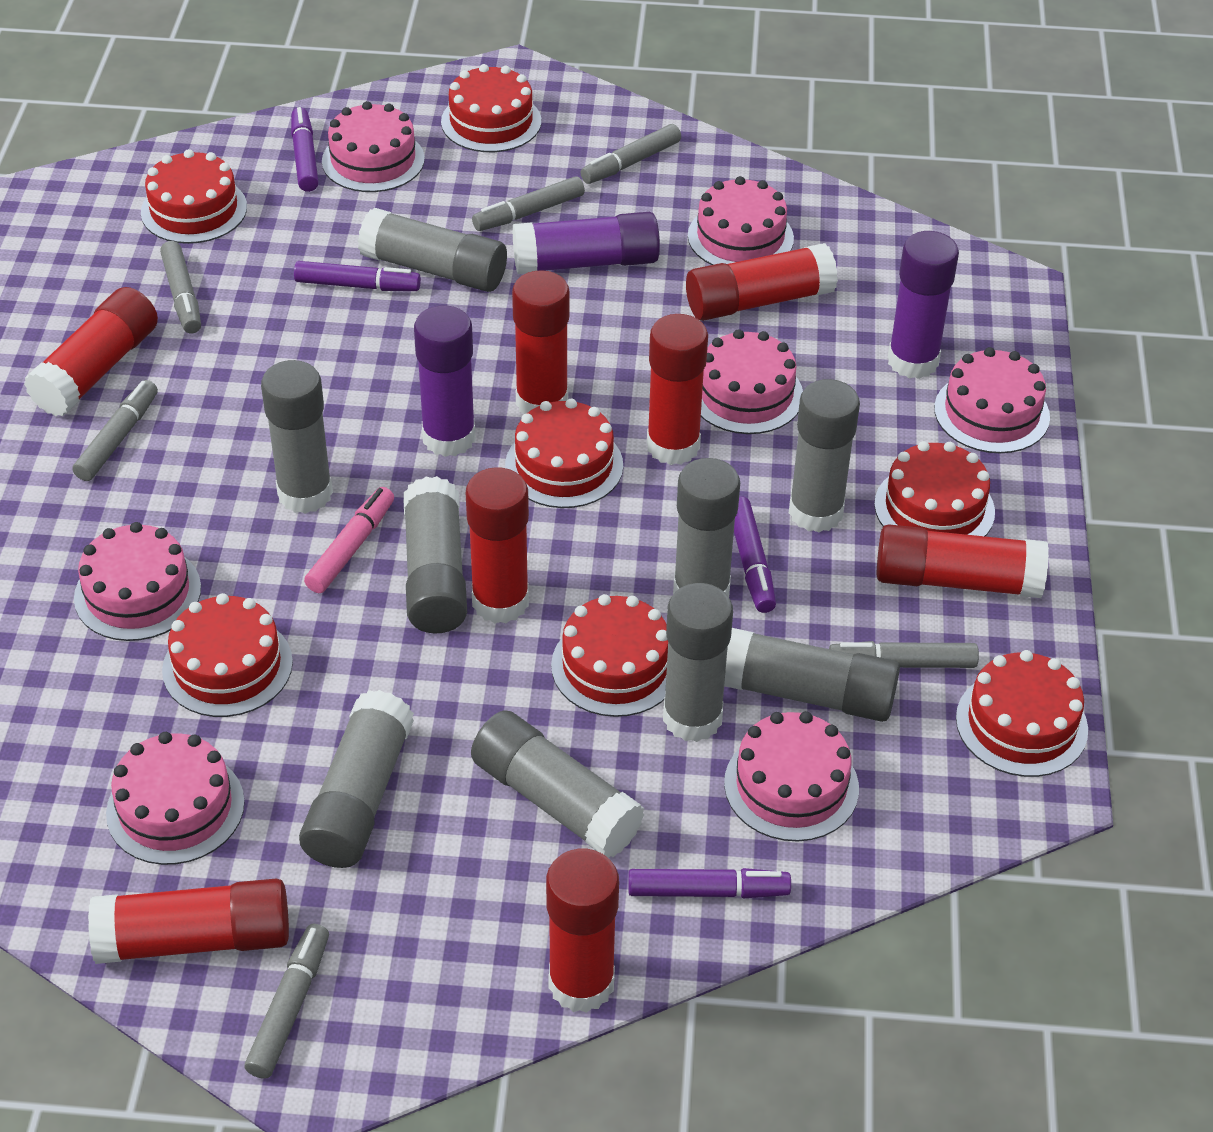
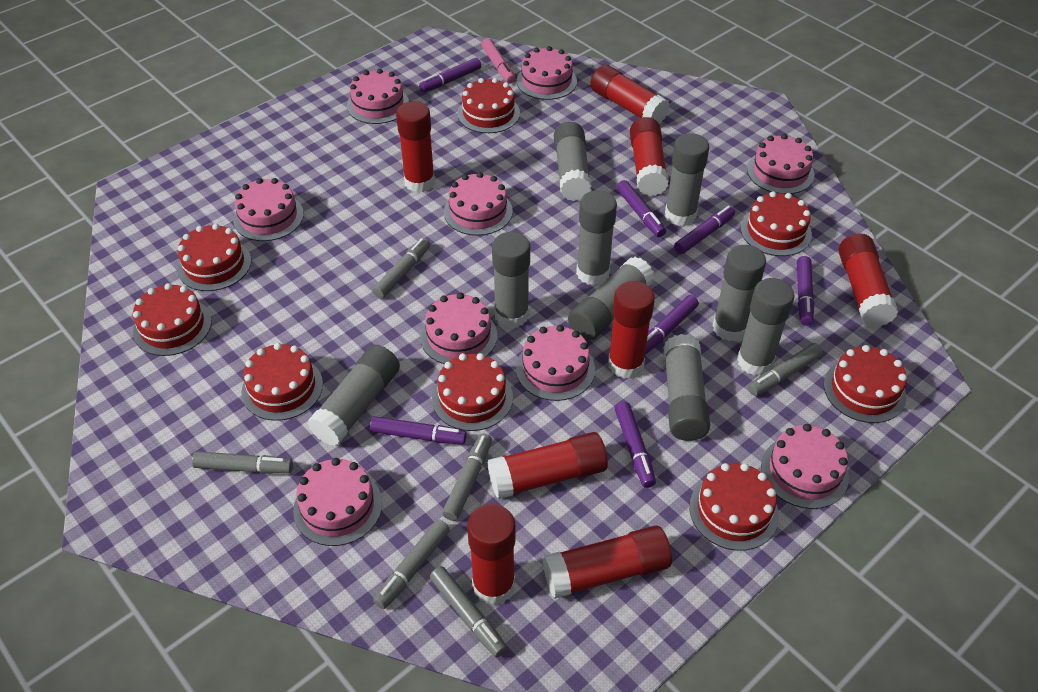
pink cake: 7 -> 9
purple glue stick: 3 -> 0
purple marker: 4 -> 7
red cake: 7 -> 8

